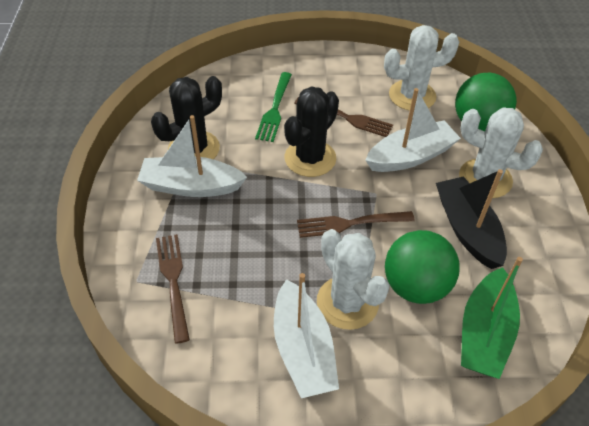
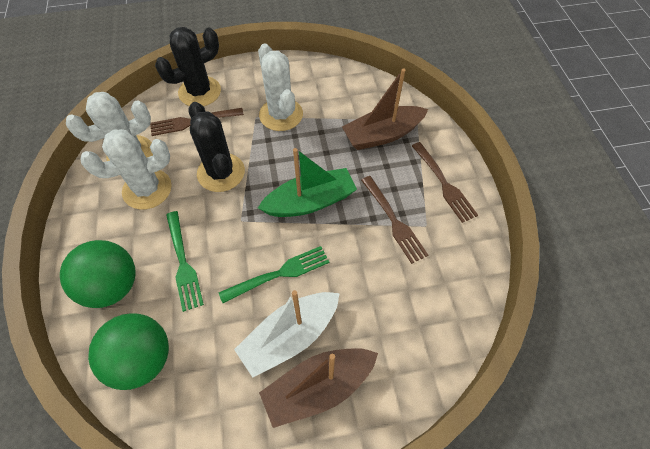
black boat: 1 -> 0
brown boat: 0 -> 2
green fork: 1 -> 2
white boat: 3 -> 1

